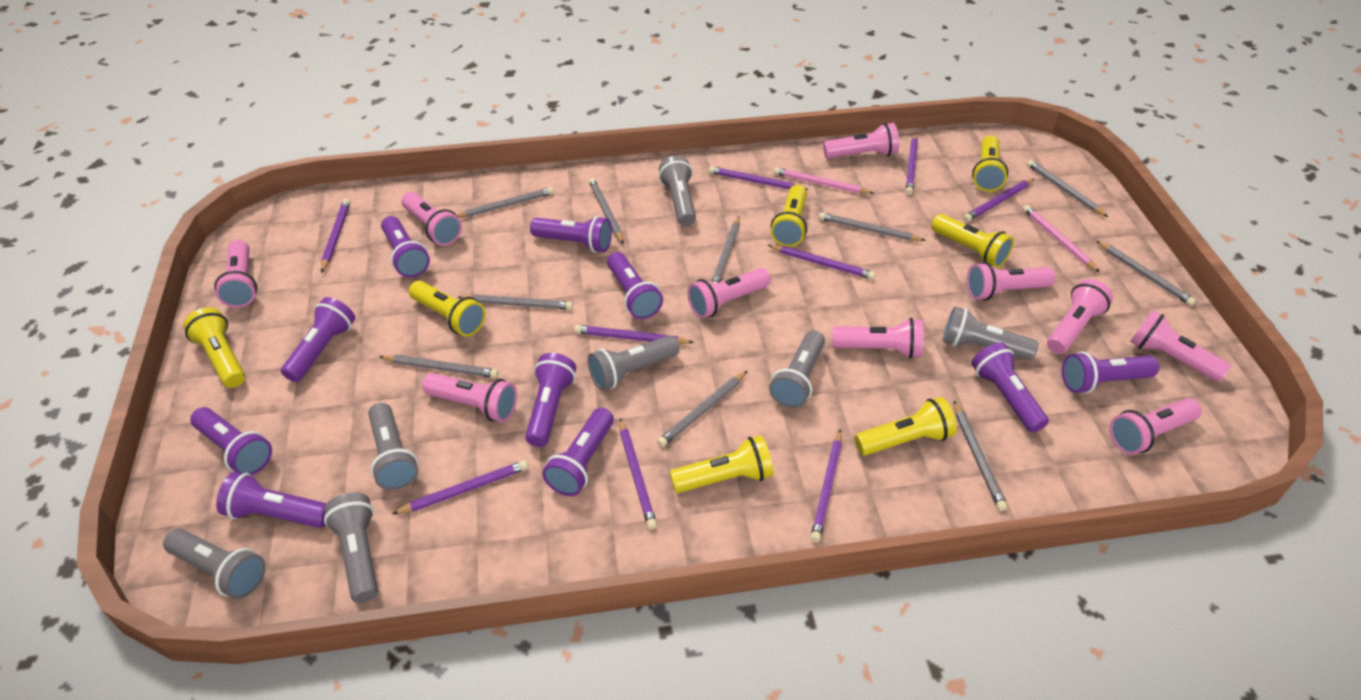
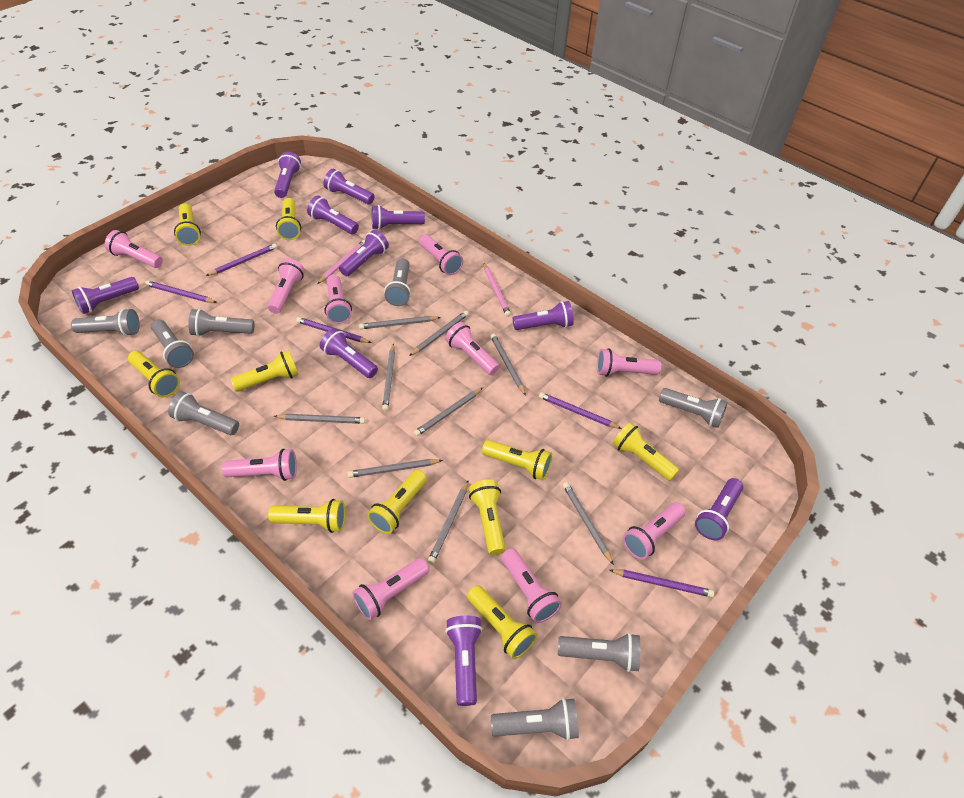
grey flashlight: 7 -> 8
grey pencil: 10 -> 9
purple pencil: 9 -> 5
yellow flashlight: 7 -> 10

